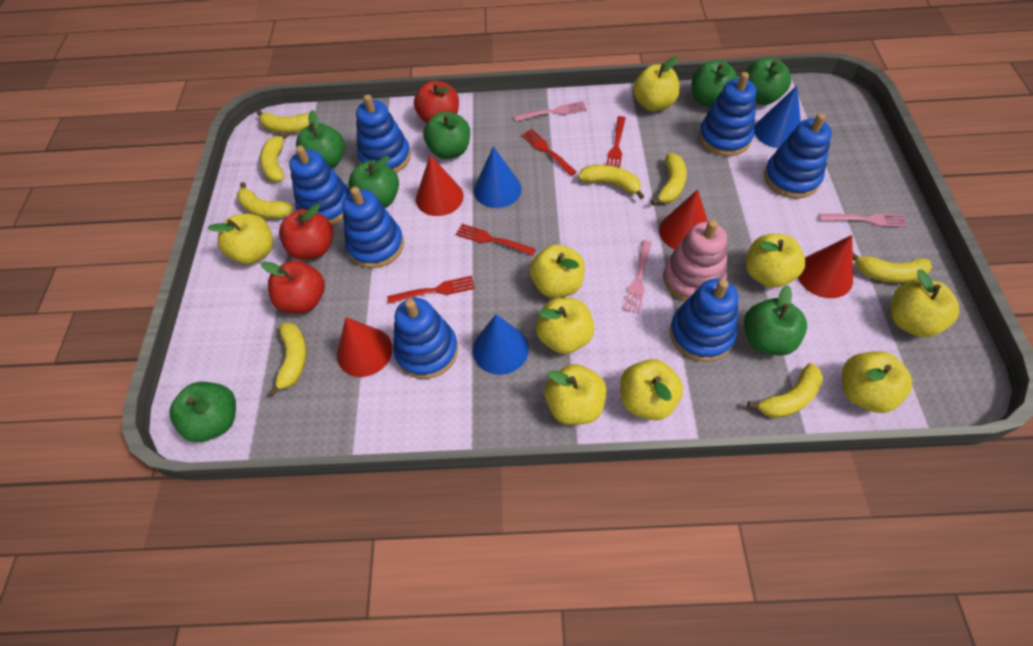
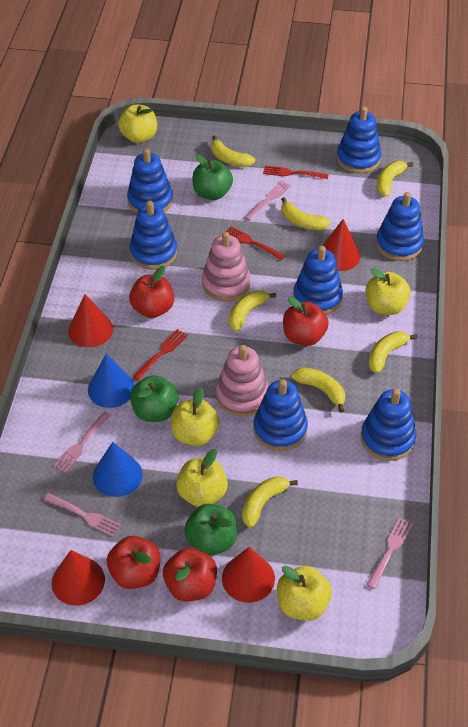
blue cone: 3 -> 2
green apple: 7 -> 3
pink fork: 3 -> 4
pink stacking toy: 1 -> 2
red apple: 3 -> 4
red fork: 4 -> 3
yellow apple: 9 -> 5
yellow banana: 8 -> 7

